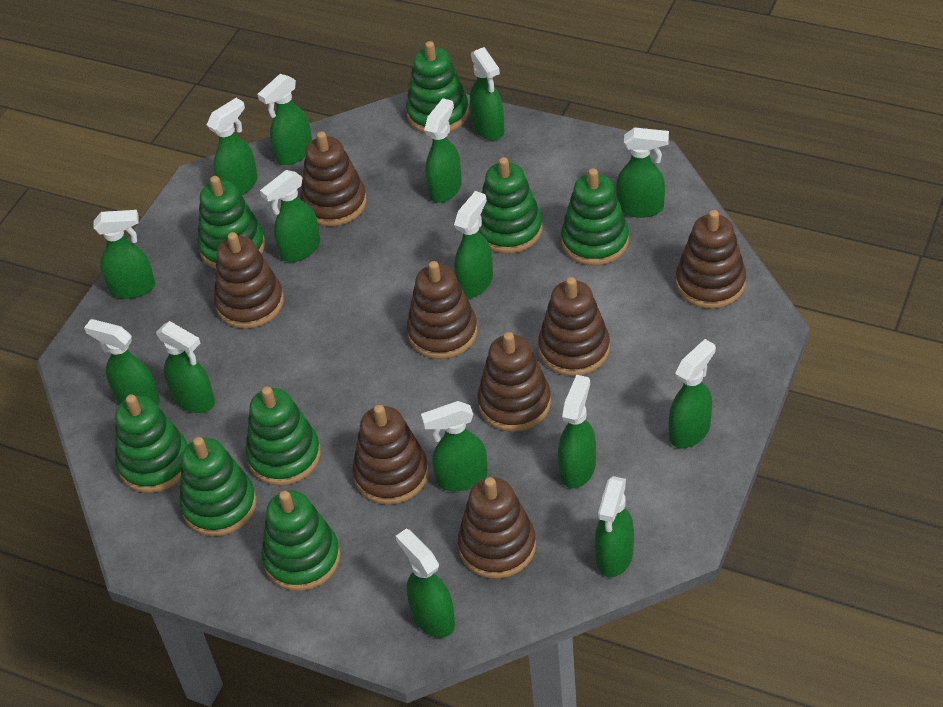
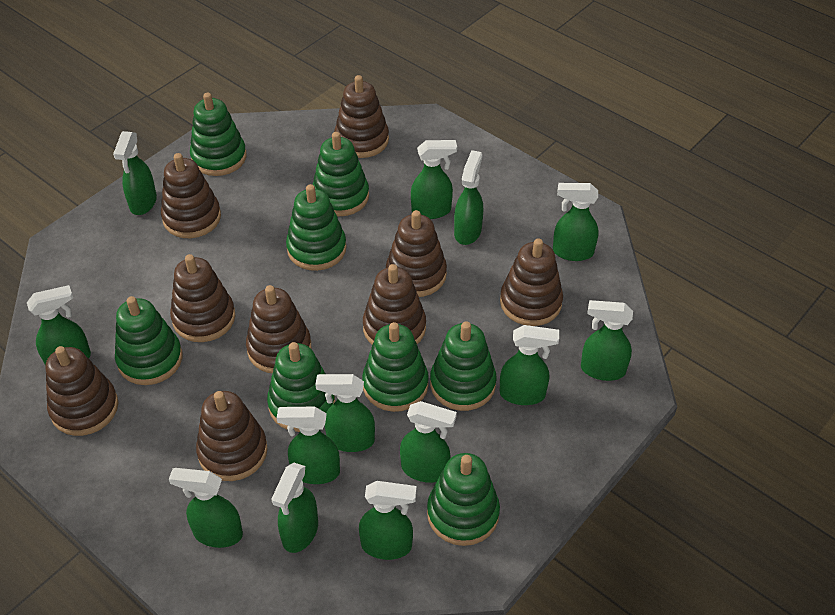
brown stacking toy: 8 -> 9
green spray bottle: 15 -> 13

